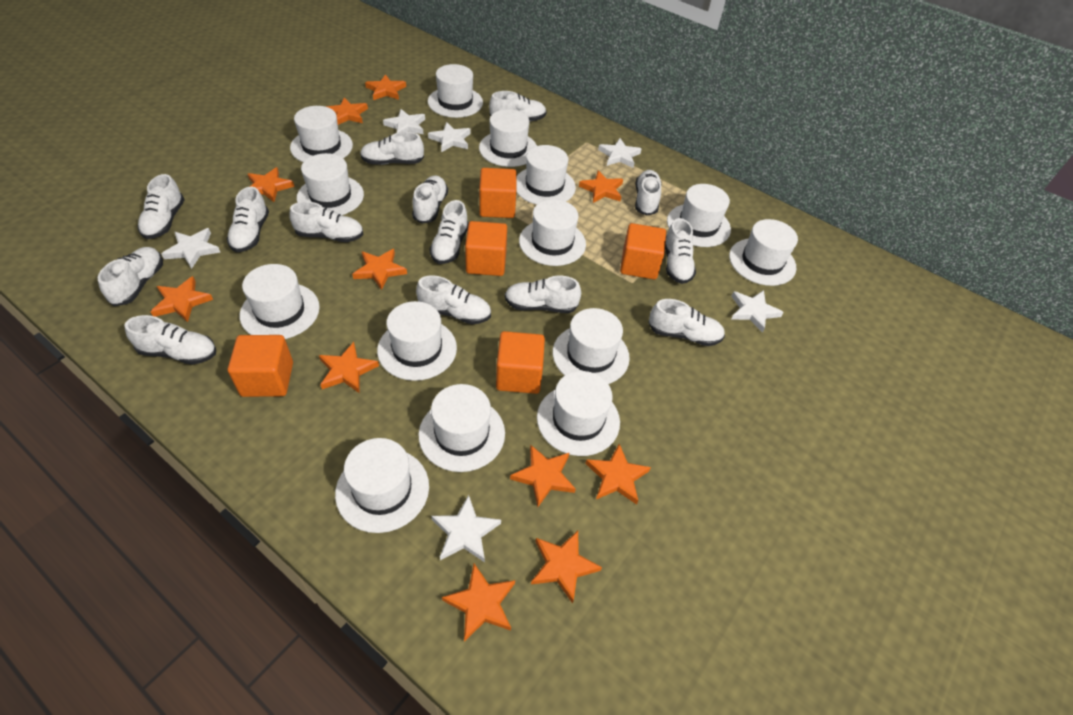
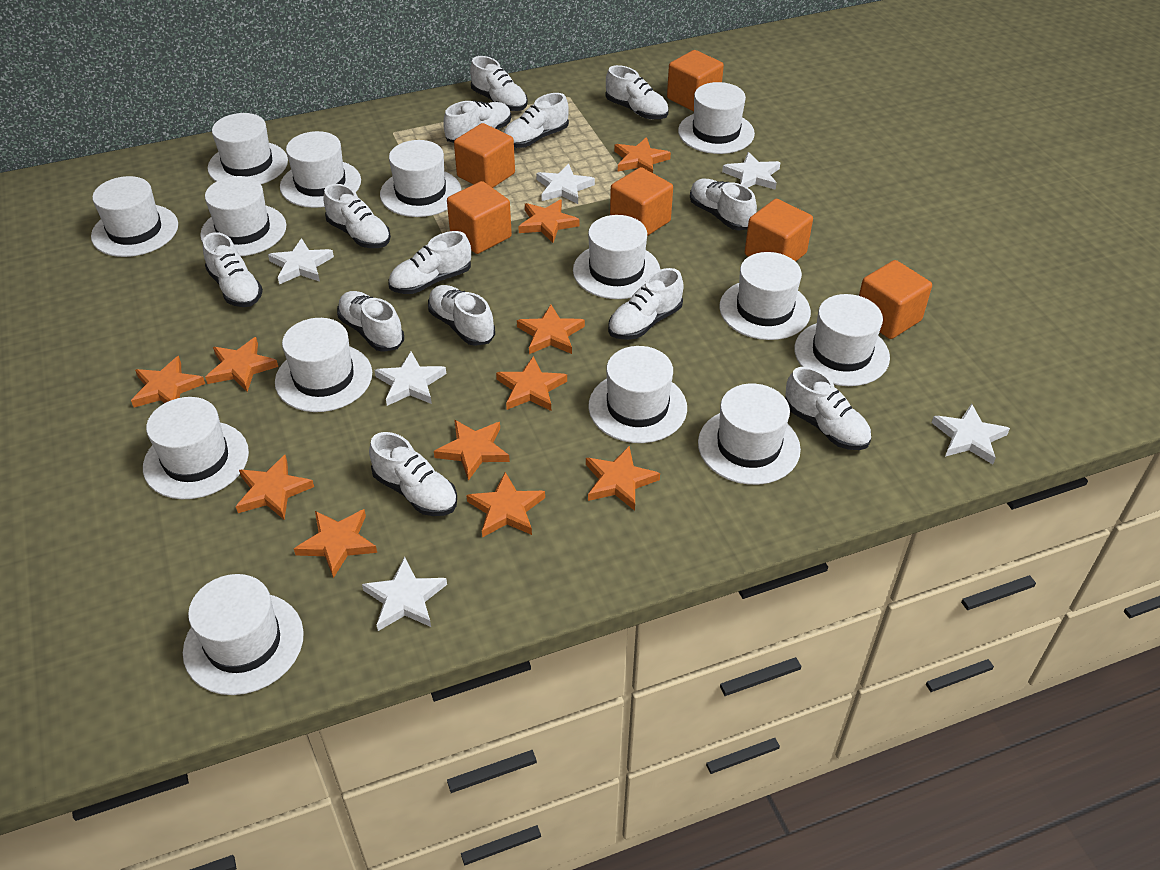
orange cube: 5 -> 6
white shoe: 14 -> 13

